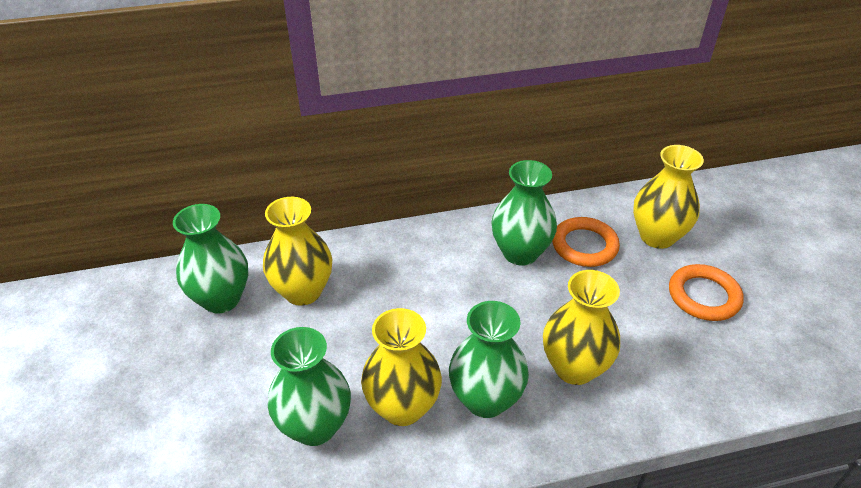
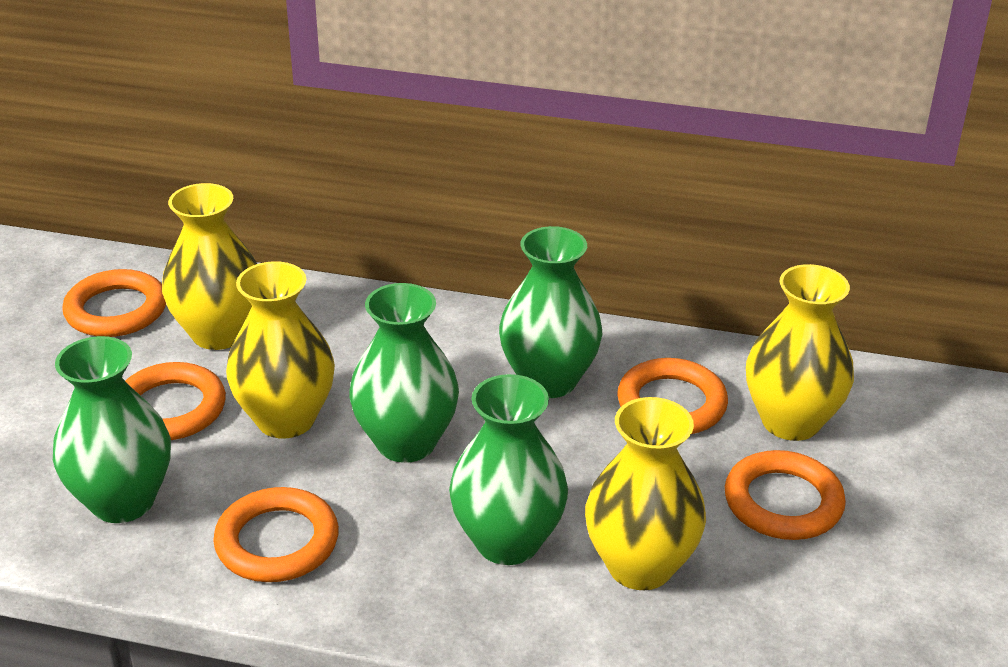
orange ring: 2 -> 5

